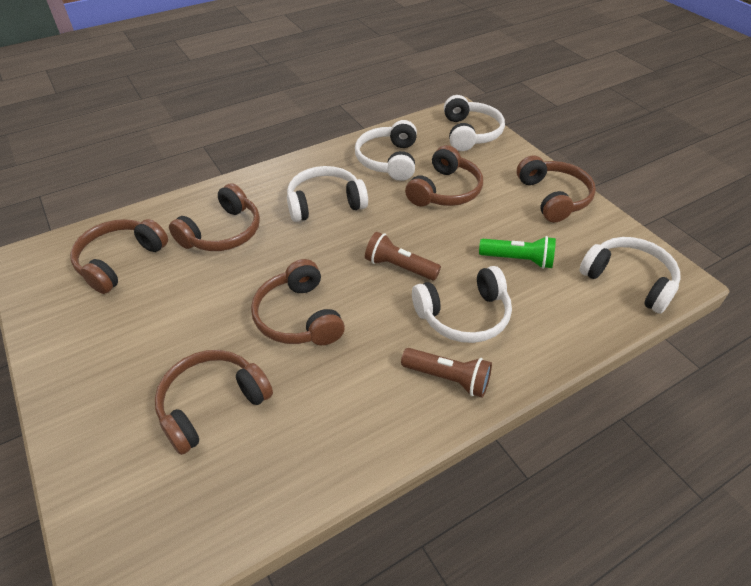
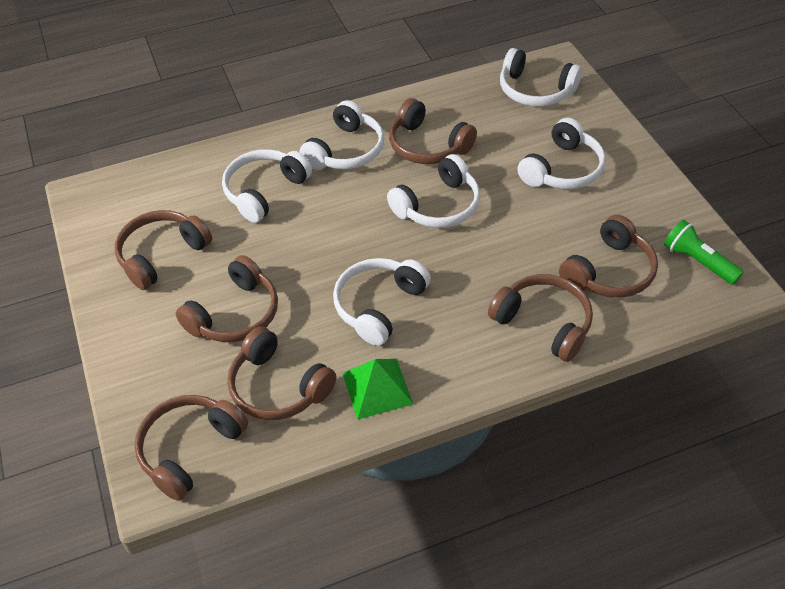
brown flashlight: 2 -> 0
brown headphones: 6 -> 7
green pyramid: 0 -> 1
white headphones: 5 -> 6

